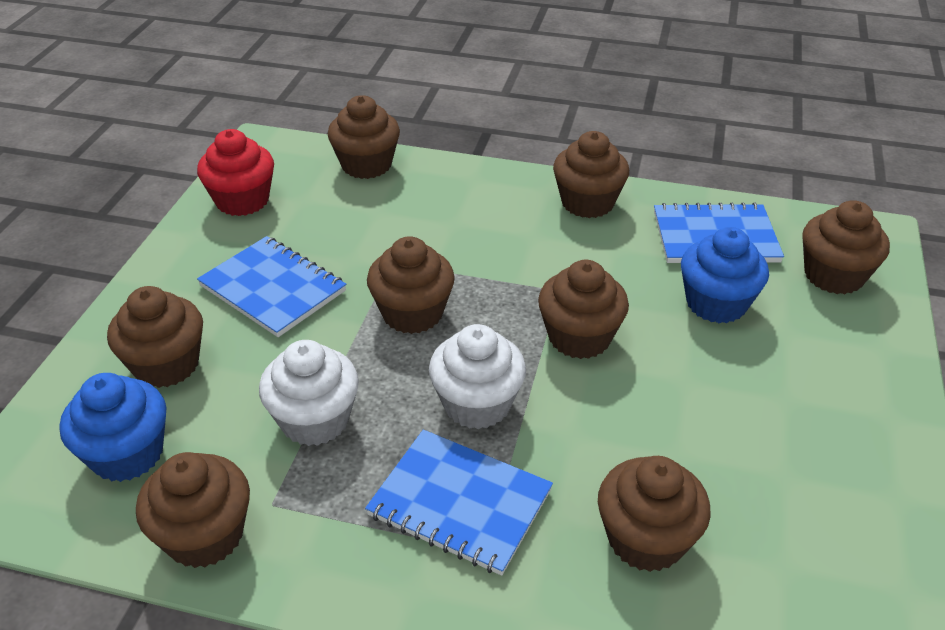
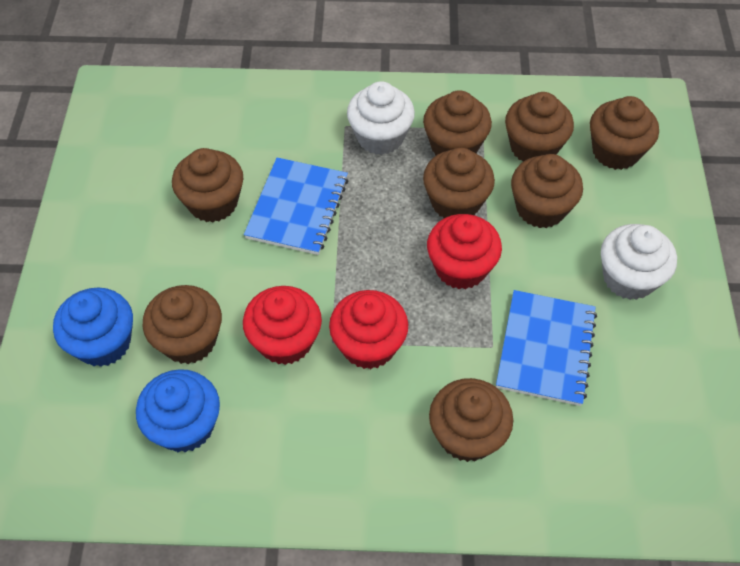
blue notebook: 3 -> 2
red cupcake: 1 -> 3

